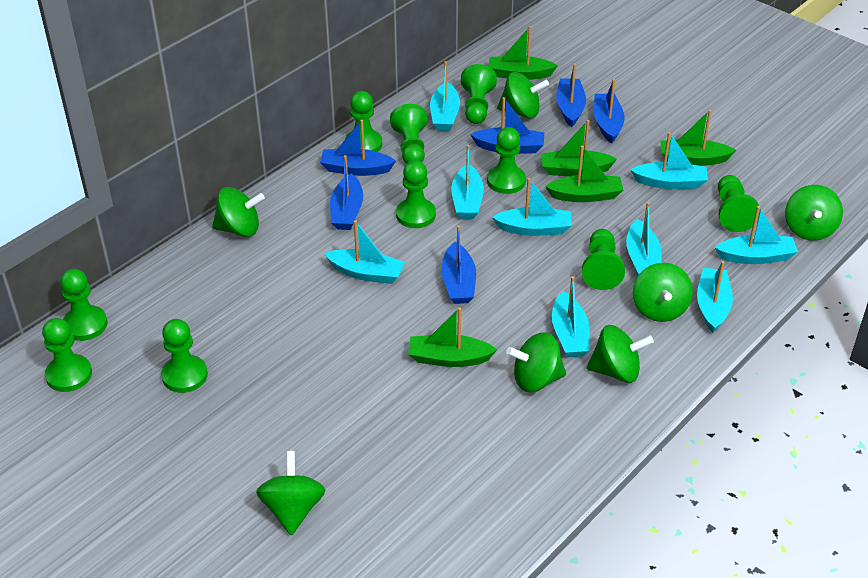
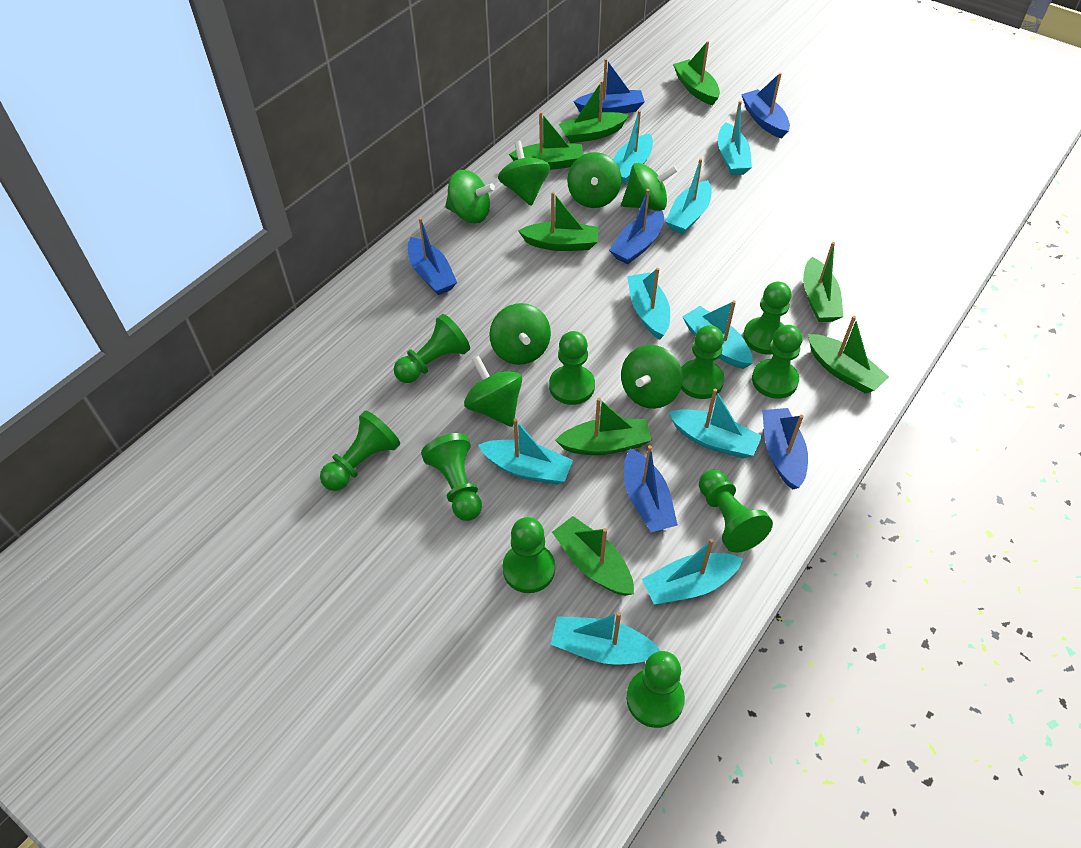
green boat: 5 -> 8

